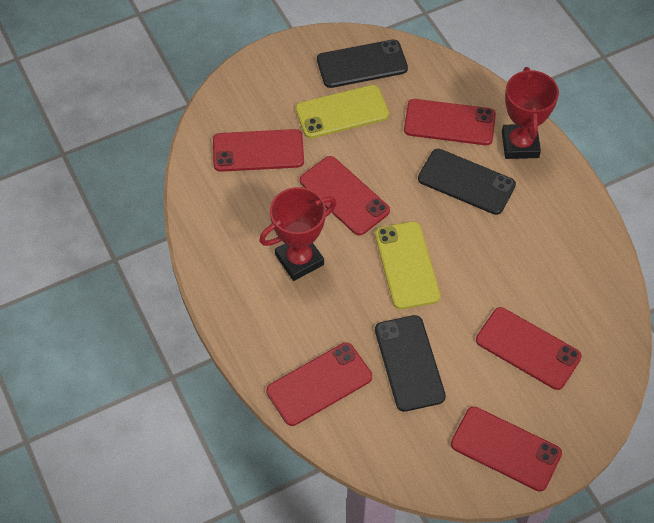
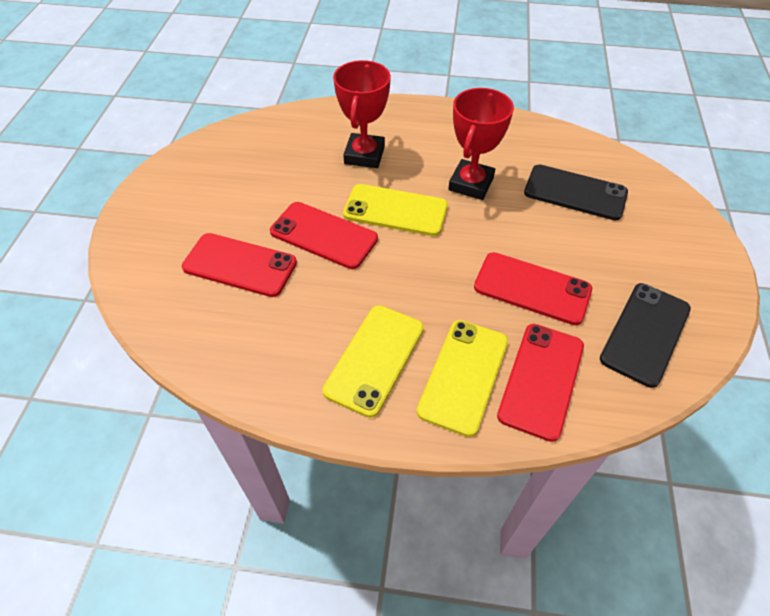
black phone: 3 -> 2
red phone: 6 -> 4
yellow phone: 2 -> 3

